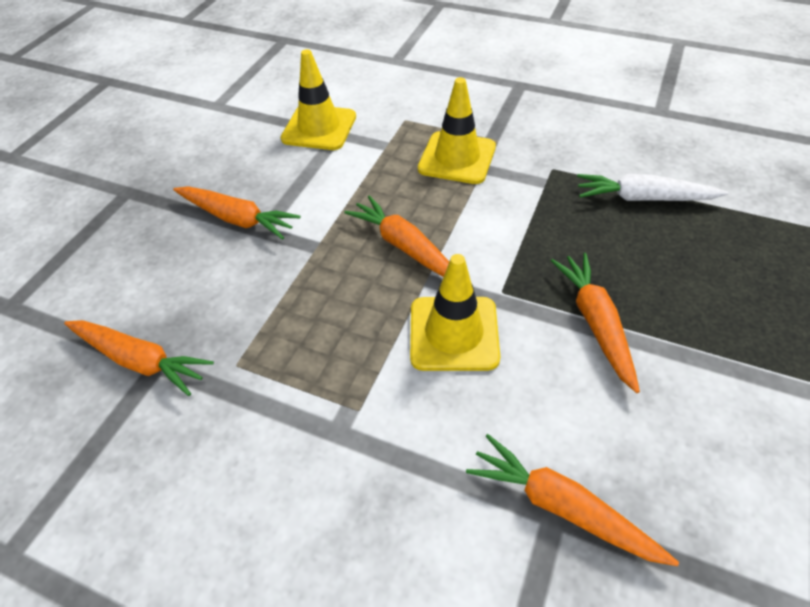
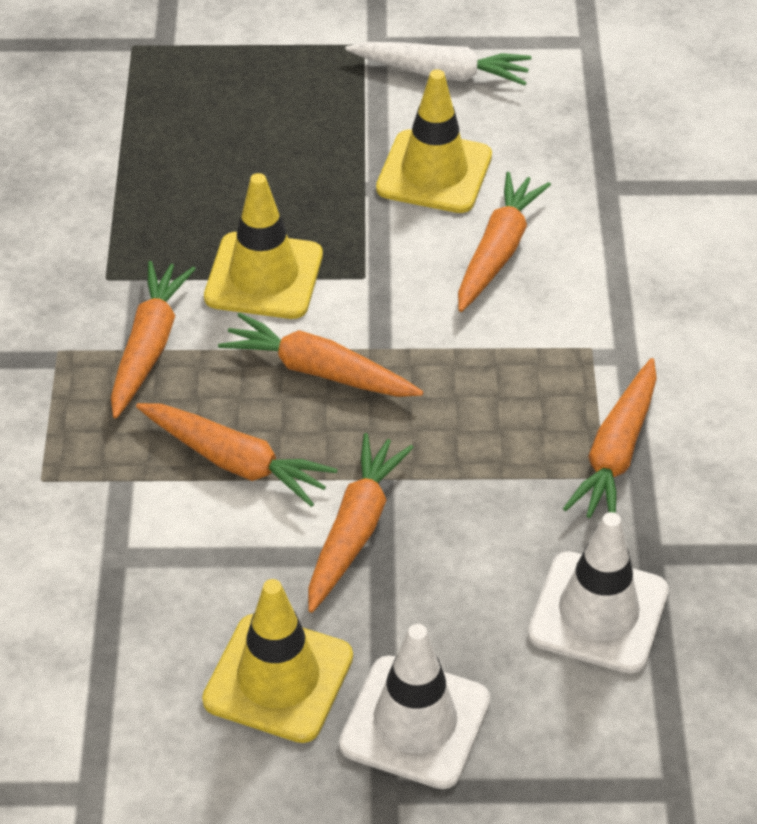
orange carrot: 5 -> 6
white traffic cone: 0 -> 2

